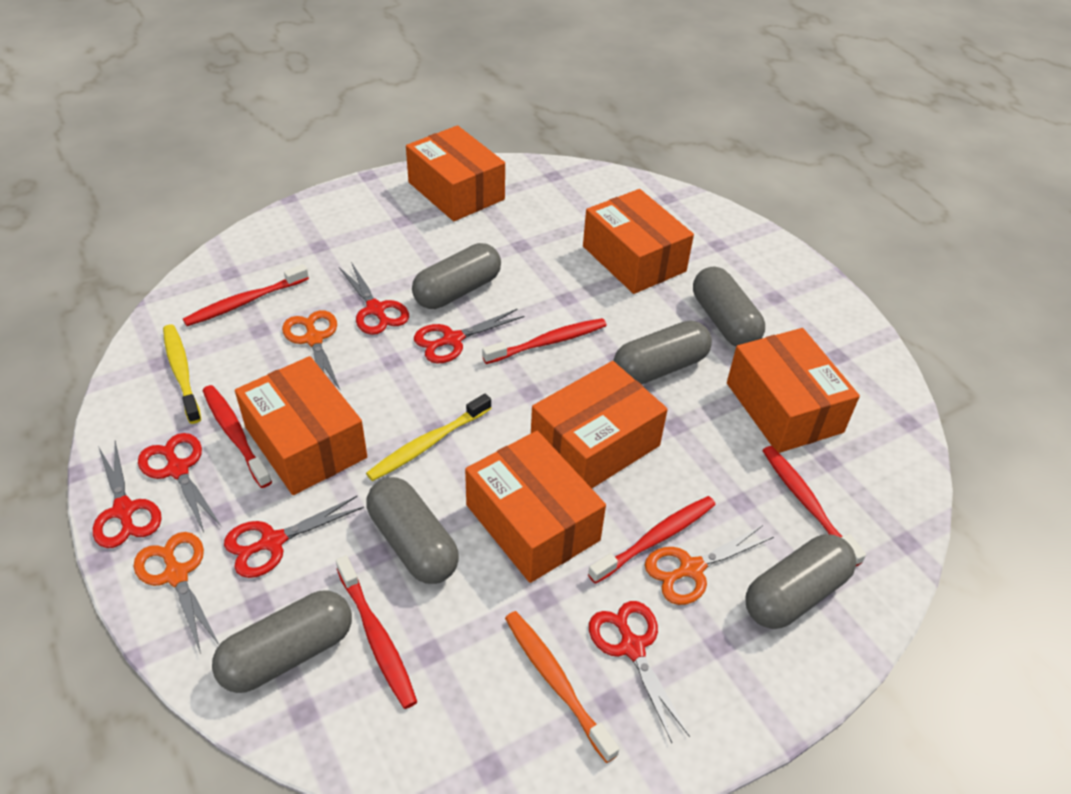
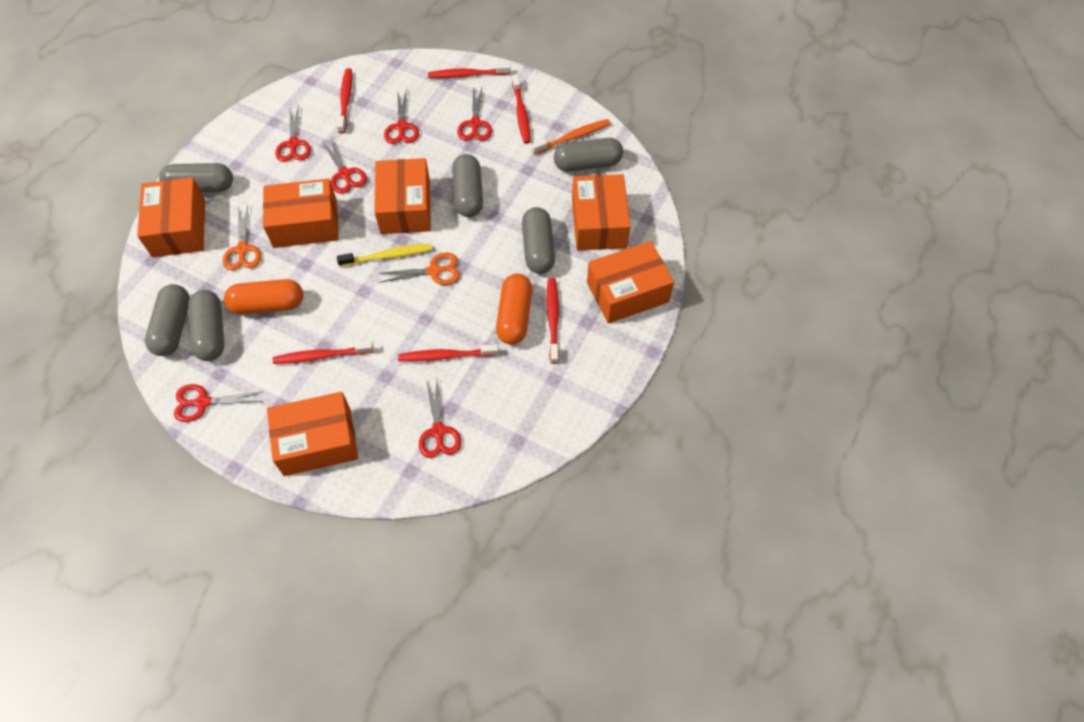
orange capsule: 0 -> 2
orange scissors: 3 -> 2
yellow toothbrush: 2 -> 1

